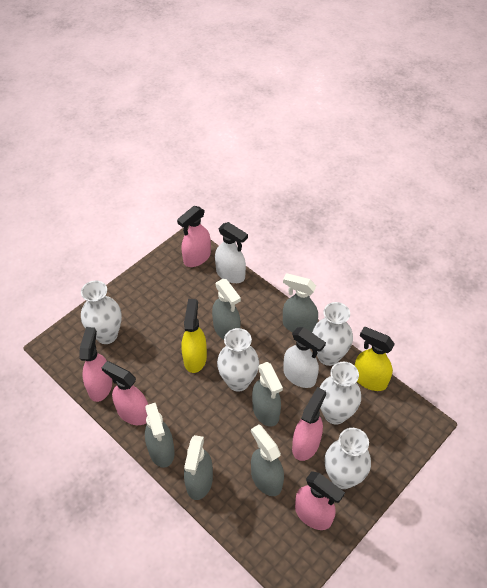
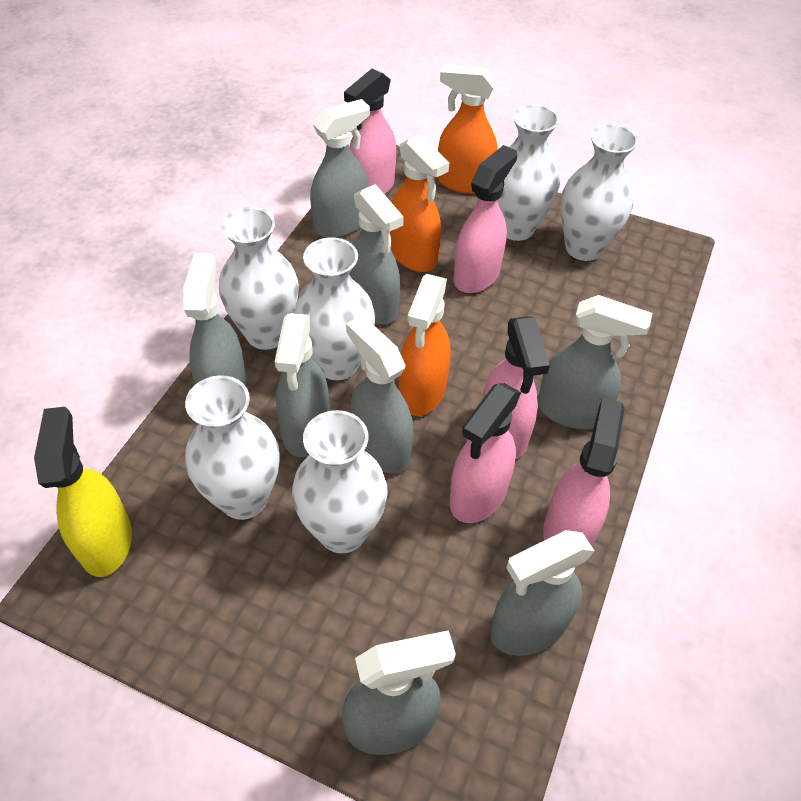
grey spray bottle: 6 -> 8
orange spray bottle: 0 -> 3
white spray bottle: 2 -> 0
white vase: 5 -> 6
yellow spray bottle: 2 -> 1

